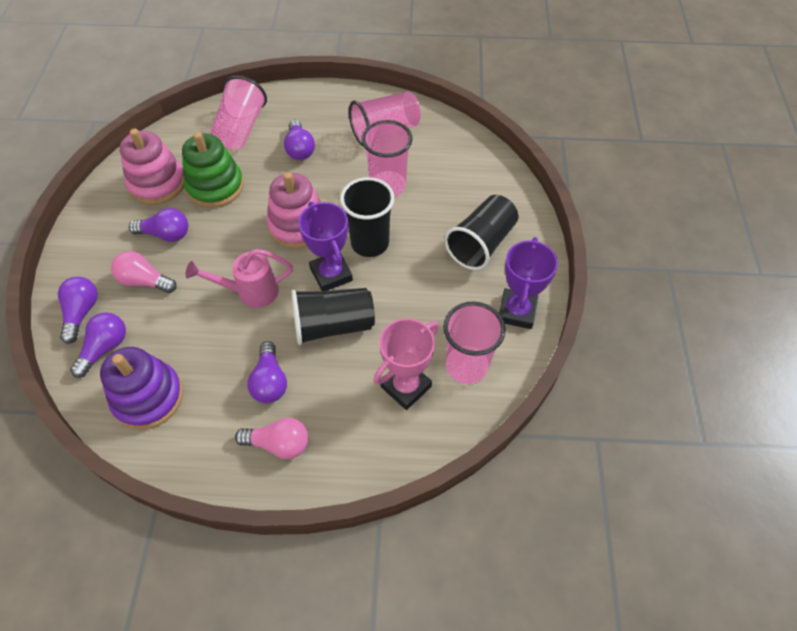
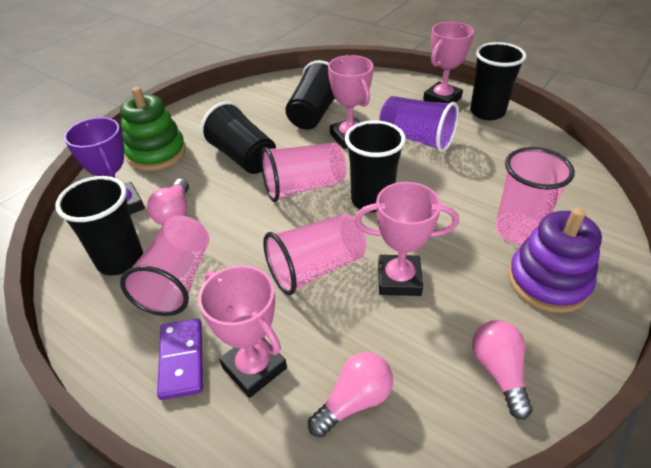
black cup: 3 -> 5
pink light bulb: 2 -> 3
pink stacking toy: 2 -> 0
pink trophy: 1 -> 4
pink watering can: 1 -> 0
purple cup: 0 -> 1
purple domino: 0 -> 1
purple light bulb: 5 -> 0
purple trophy: 2 -> 1

